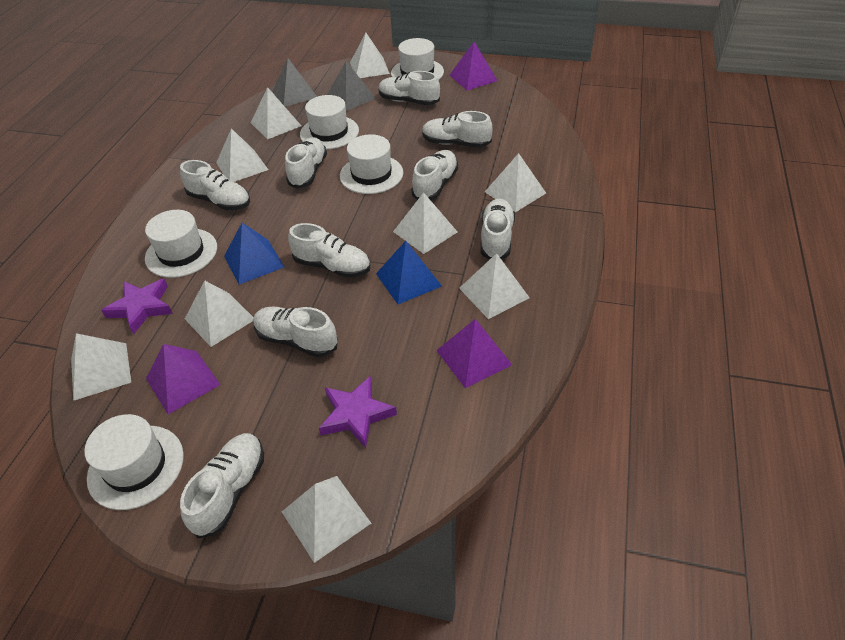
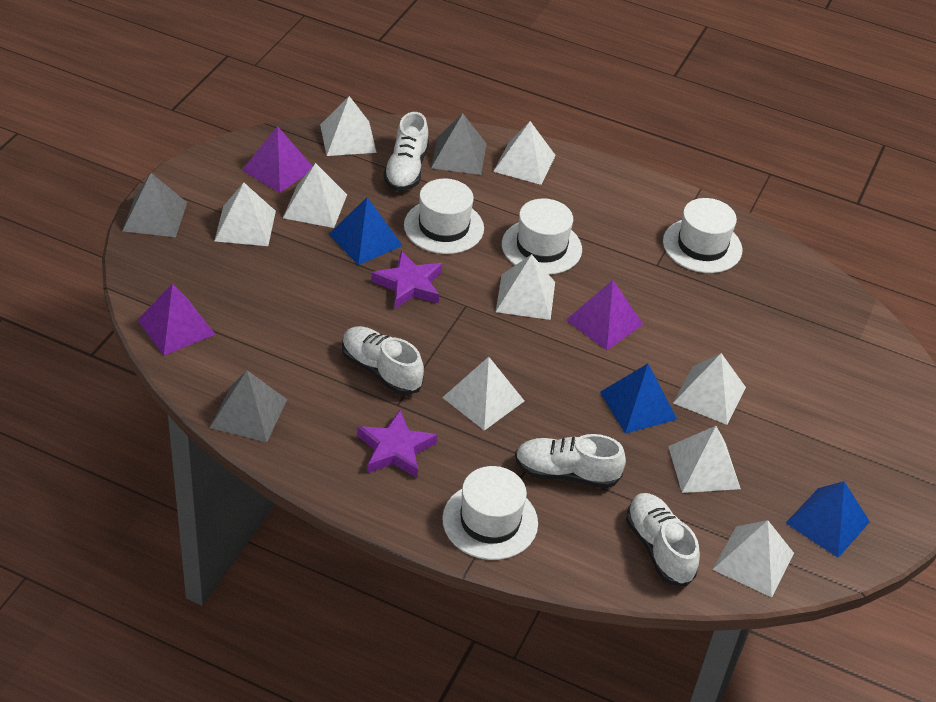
blue pyramid: 2 -> 3
grey pyramid: 2 -> 3
white hat: 5 -> 4
white shoe: 9 -> 4

